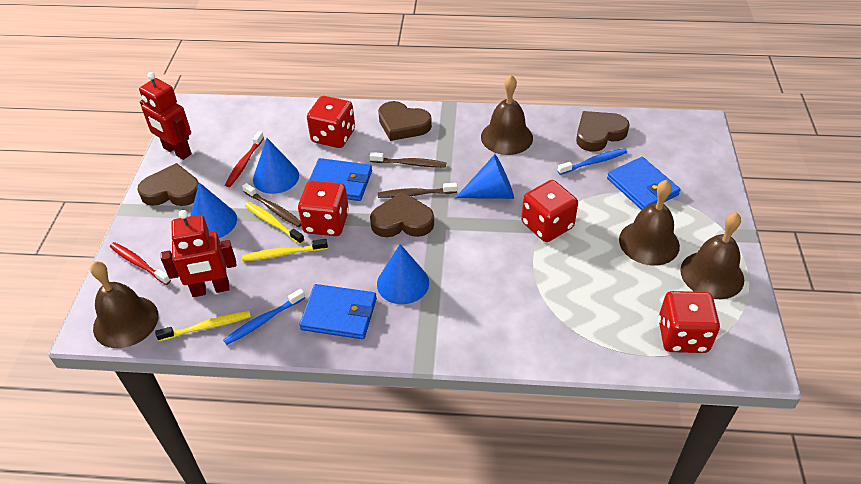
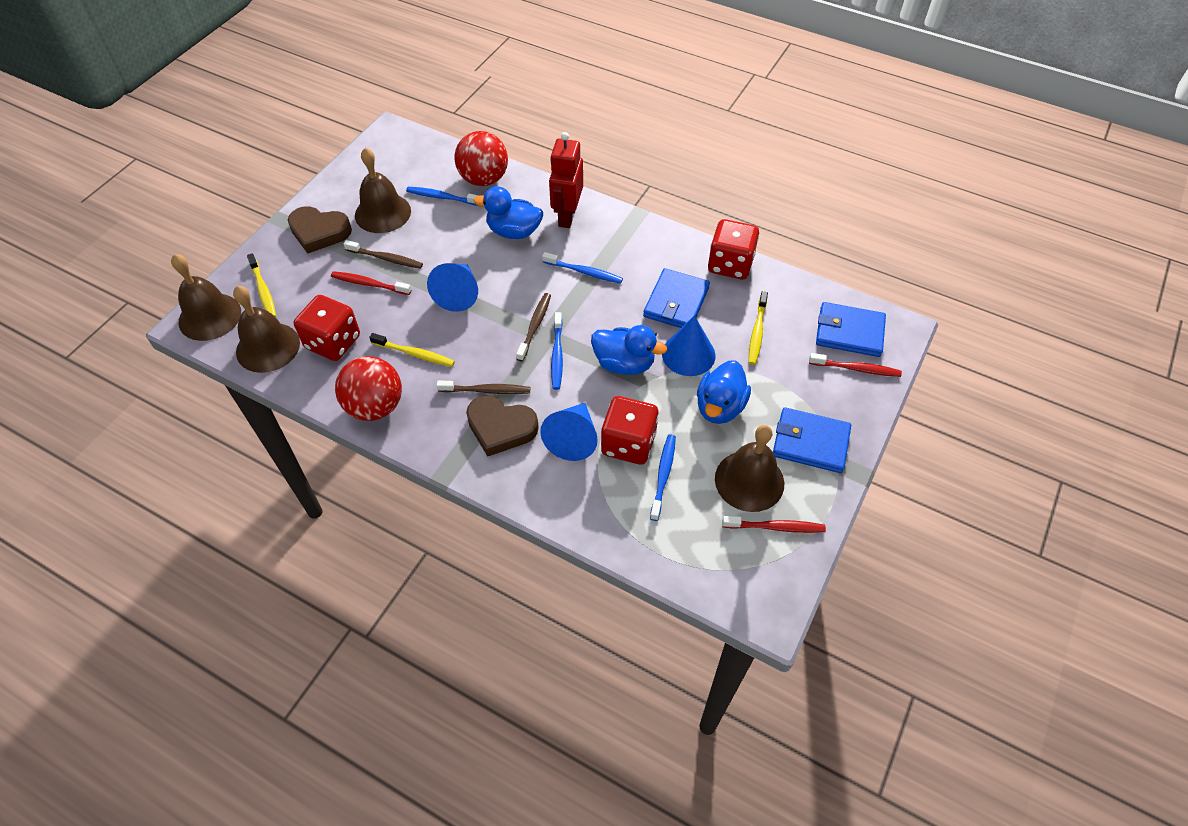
blue cone: 4 -> 3
blue duck: 0 -> 3
blue toothbrush: 2 -> 4
brown heart: 4 -> 2
red ball: 0 -> 2
red dice: 4 -> 3
red robot: 2 -> 1
red toothbrush: 2 -> 3

